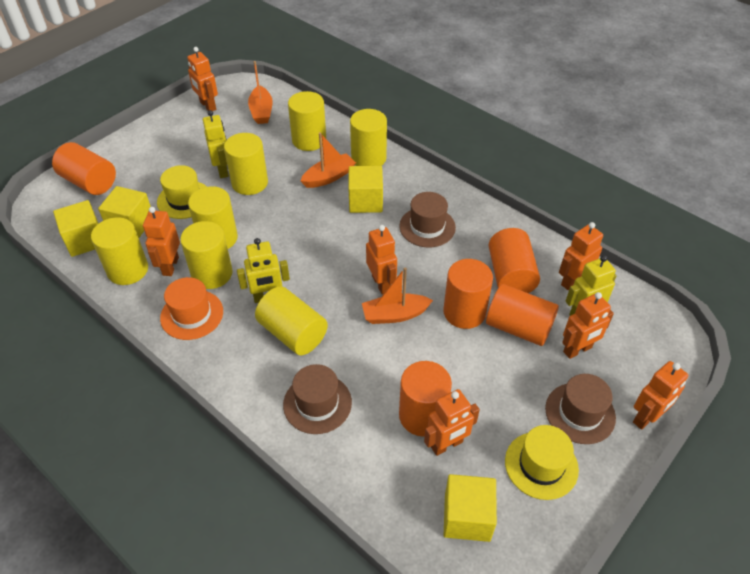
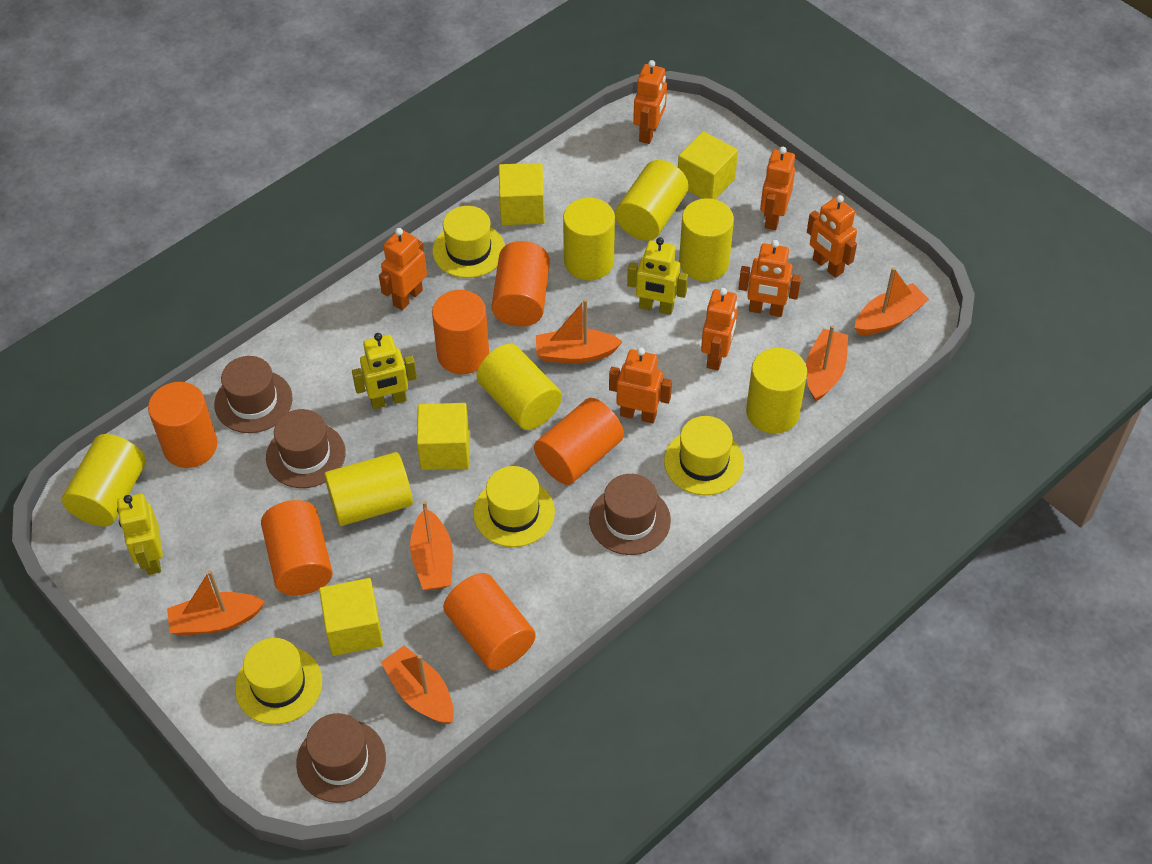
brown hat: 3 -> 4
orange boat: 3 -> 6
orange cylinder: 5 -> 6
orange hat: 1 -> 0
yellow hat: 2 -> 4

